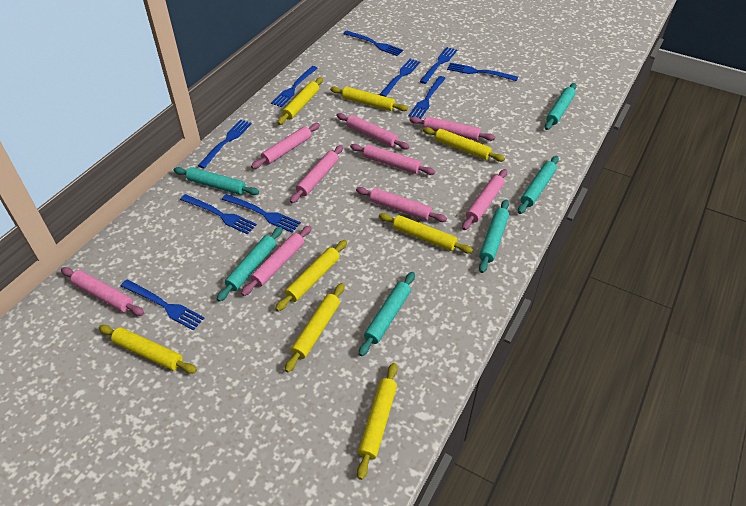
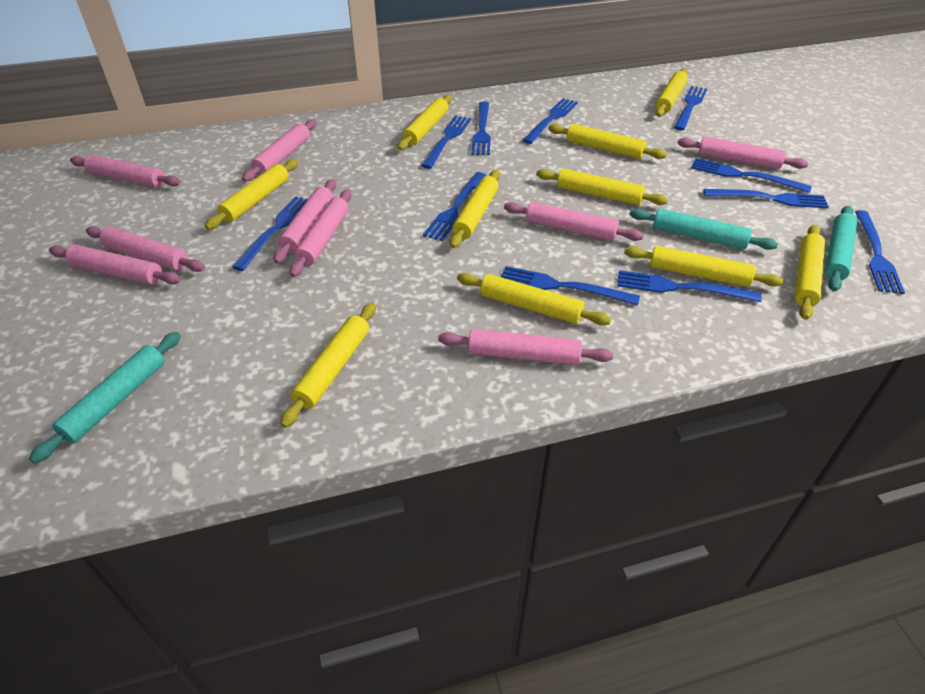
blue fork: 10 -> 11
turquoise rolling pin: 6 -> 3
yellow rolling pin: 8 -> 10

